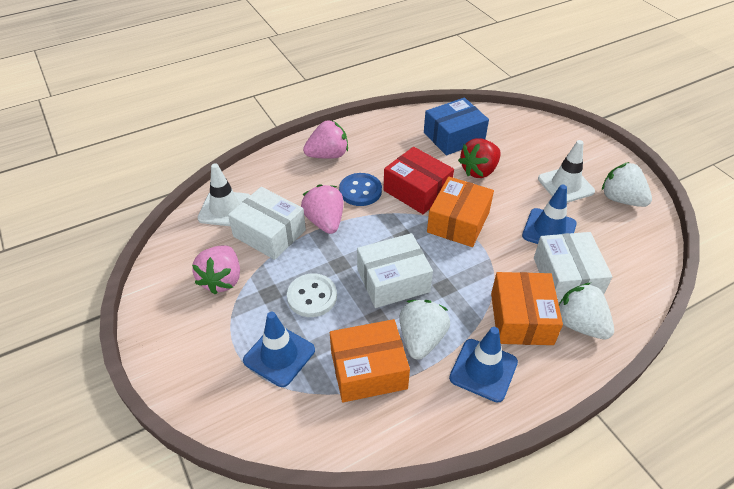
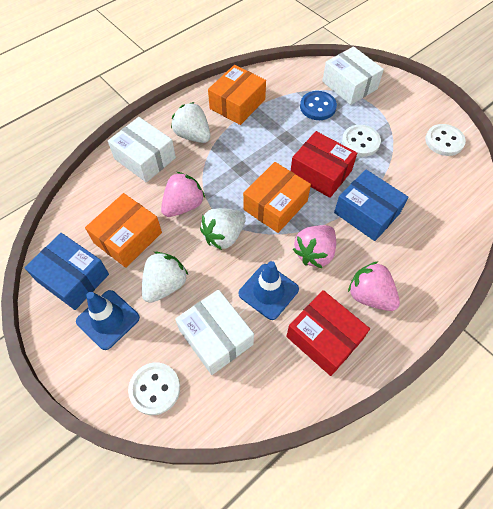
blue box: 1 -> 2
blue traffic cone: 3 -> 2
red box: 1 -> 2
red strawberry: 1 -> 0
white button: 1 -> 3
white traffic cone: 2 -> 0

